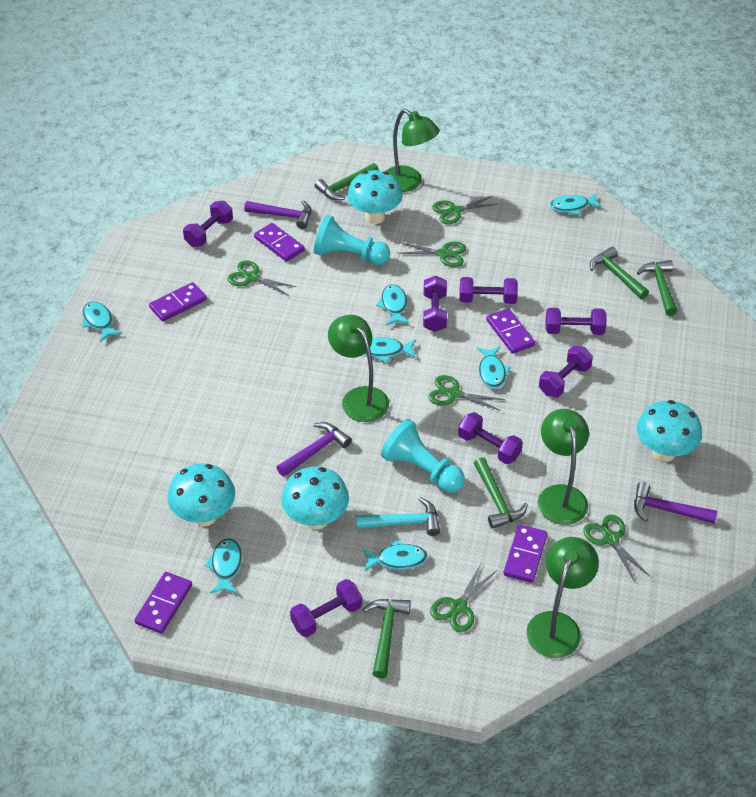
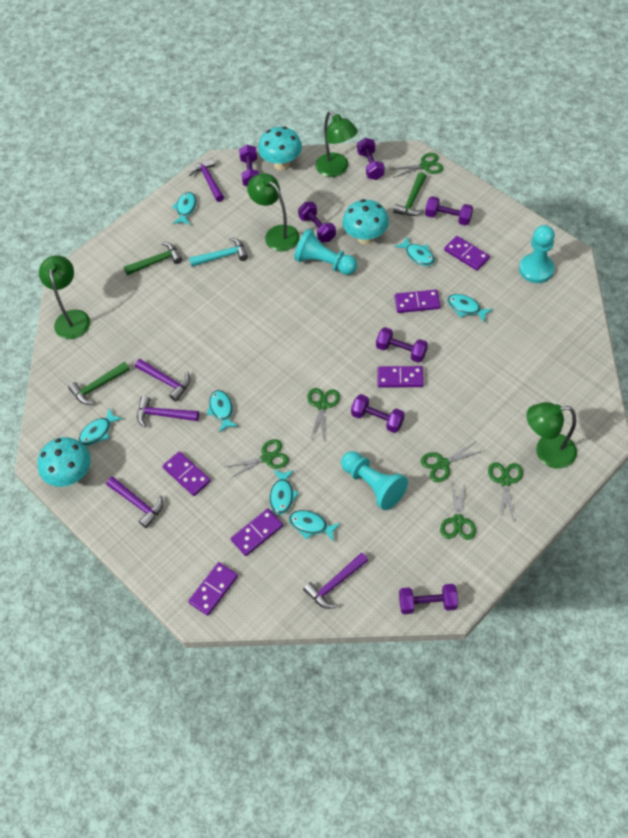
green hammer: 5 -> 3
purple domino: 5 -> 6
purple hammer: 3 -> 5
turquoise mushroom: 4 -> 3
turquoise pawn: 2 -> 3

